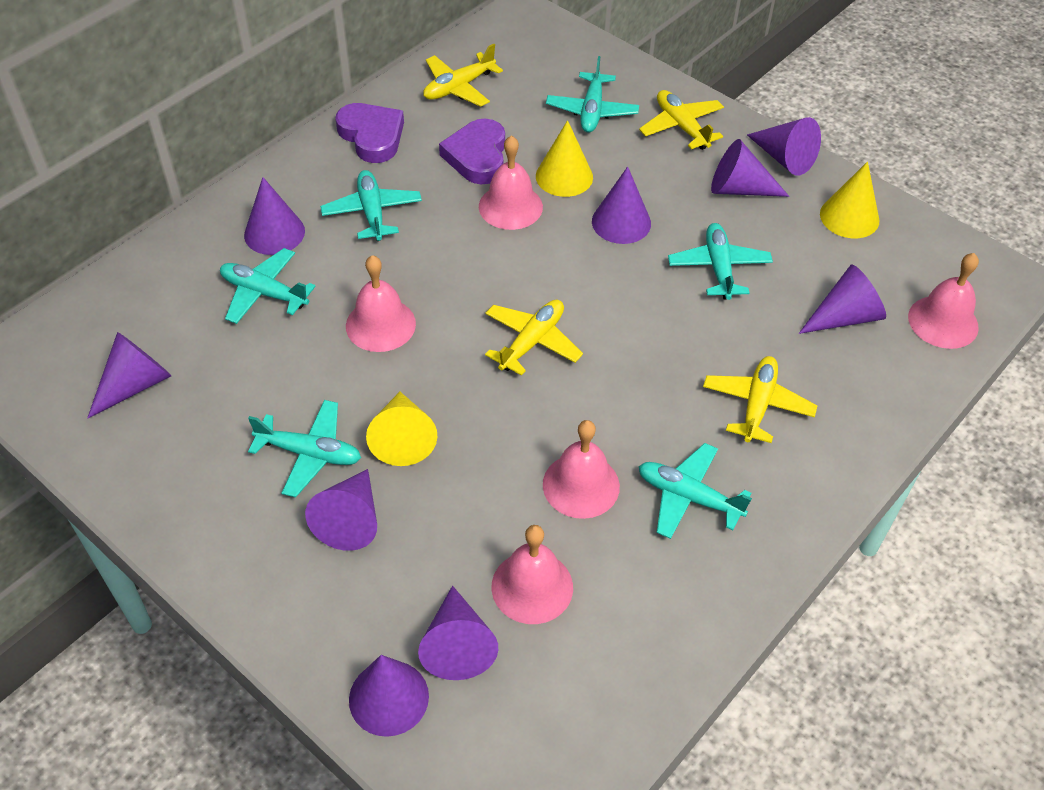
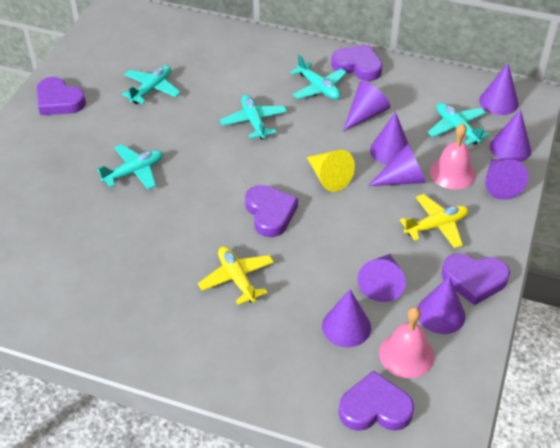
pink bell: 5 -> 2
purple heart: 2 -> 5
turquoise plane: 6 -> 5
yellow cone: 3 -> 1
yellow plane: 4 -> 2

